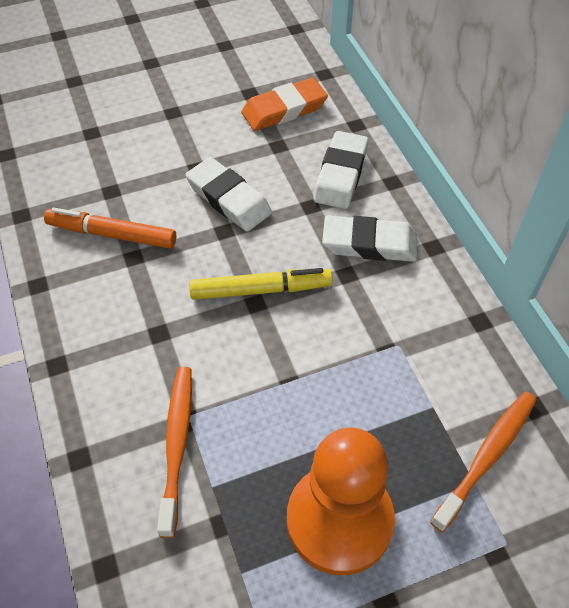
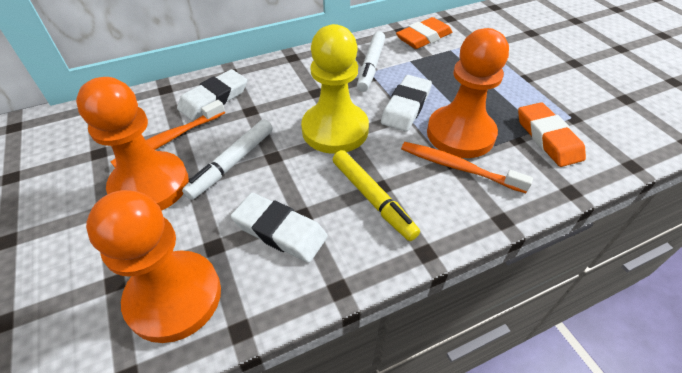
orange eraser: 1 -> 2
orange marker: 1 -> 0
orange pawn: 1 -> 3
white marker: 0 -> 2
yellow pawn: 0 -> 1

